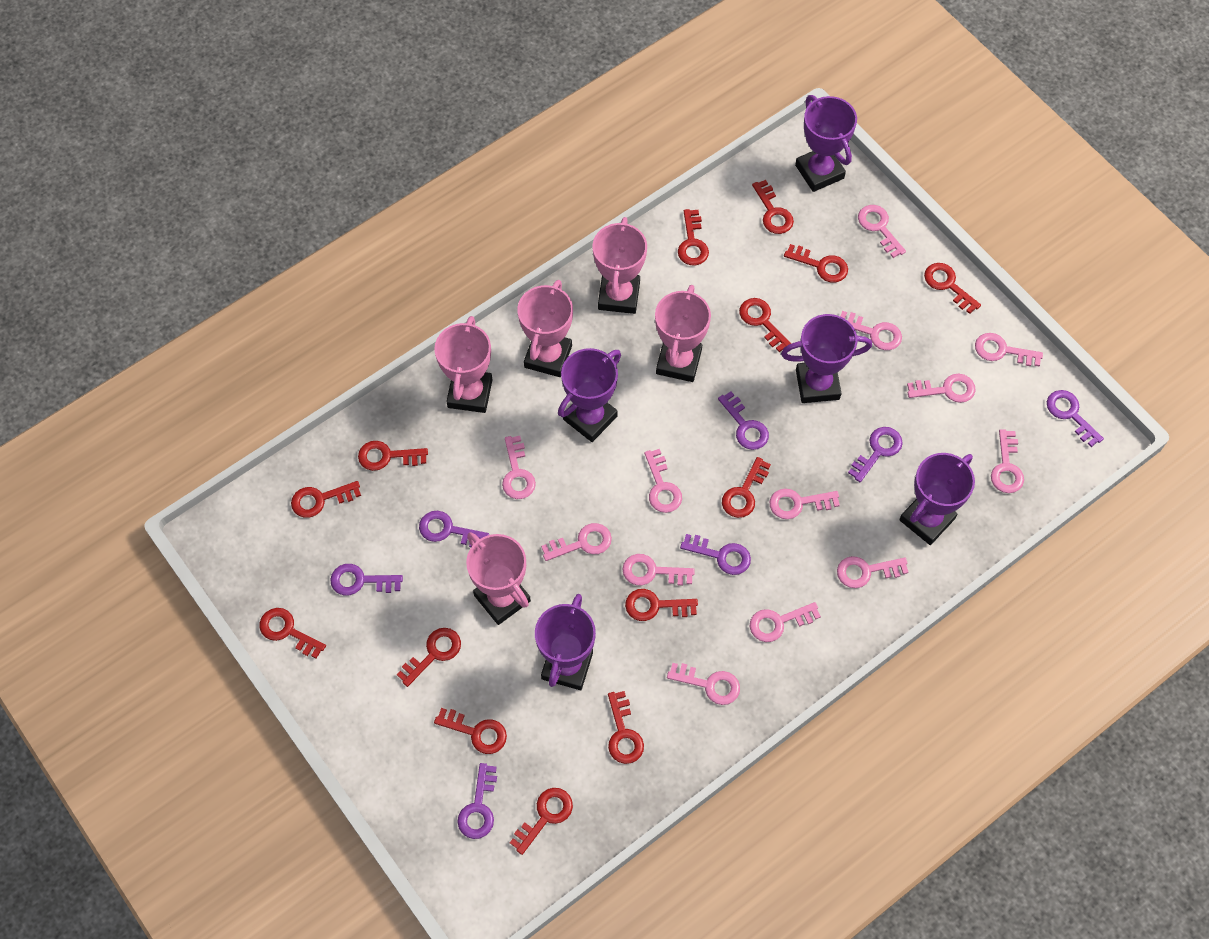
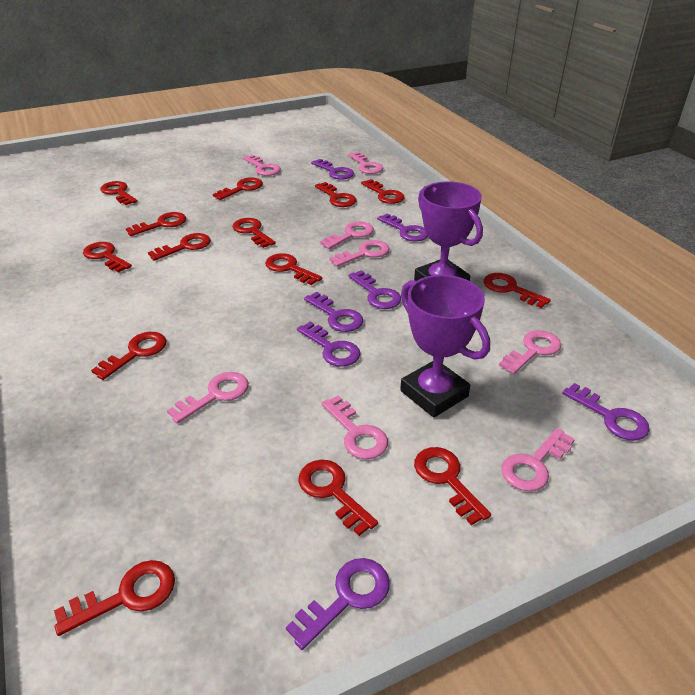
pink key: 13 -> 8
pink trophy: 5 -> 0
purple trophy: 5 -> 2

